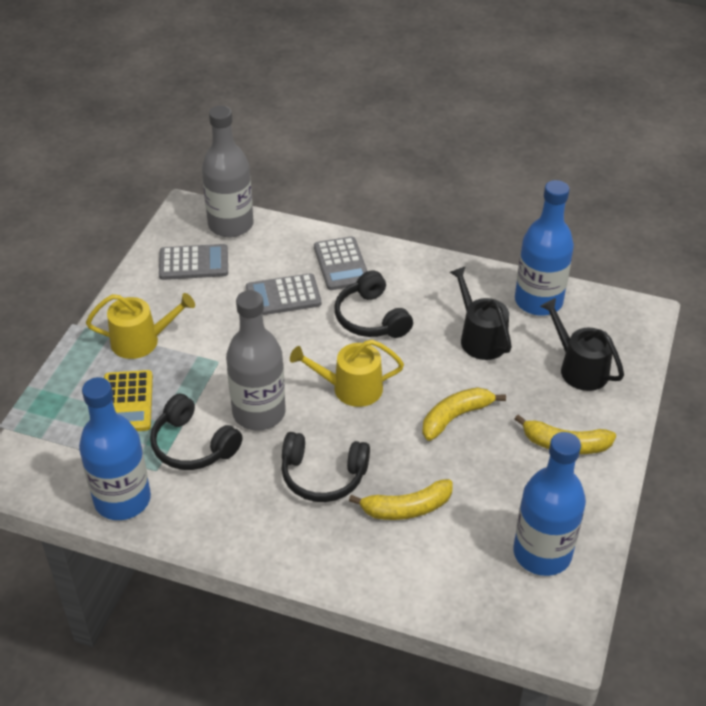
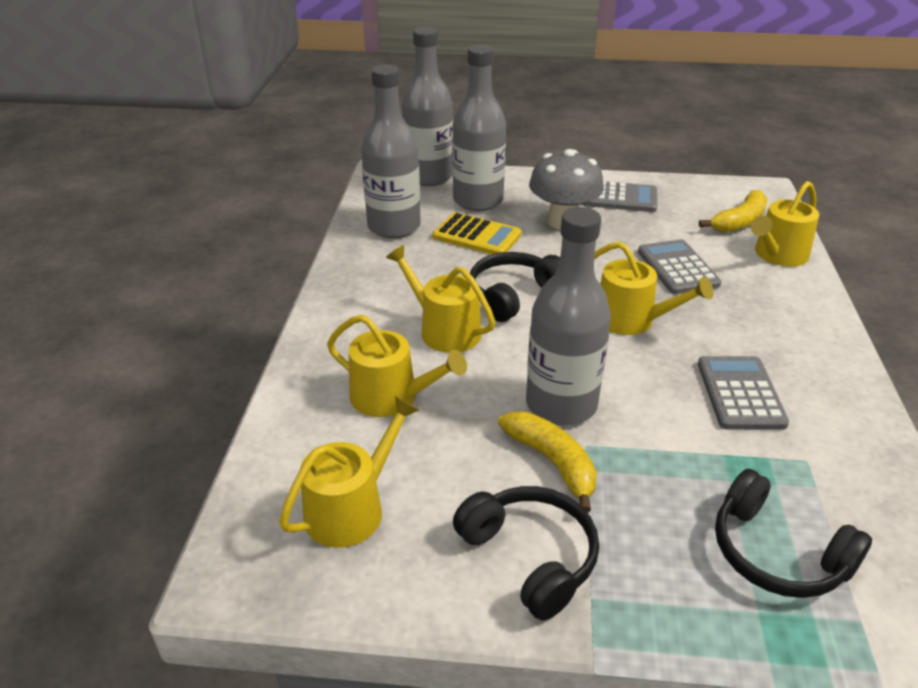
black watering can: 2 -> 0
blue bottle: 3 -> 0
grey bottle: 2 -> 4
grey mushroom: 0 -> 1
yellow banana: 3 -> 2
yellow watering can: 2 -> 5

